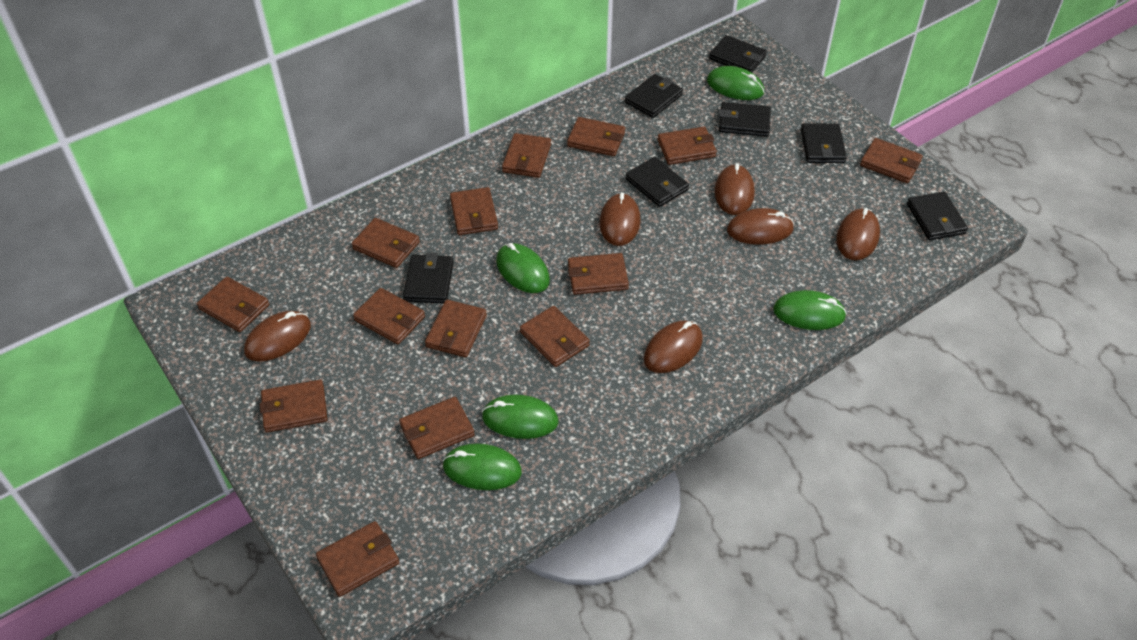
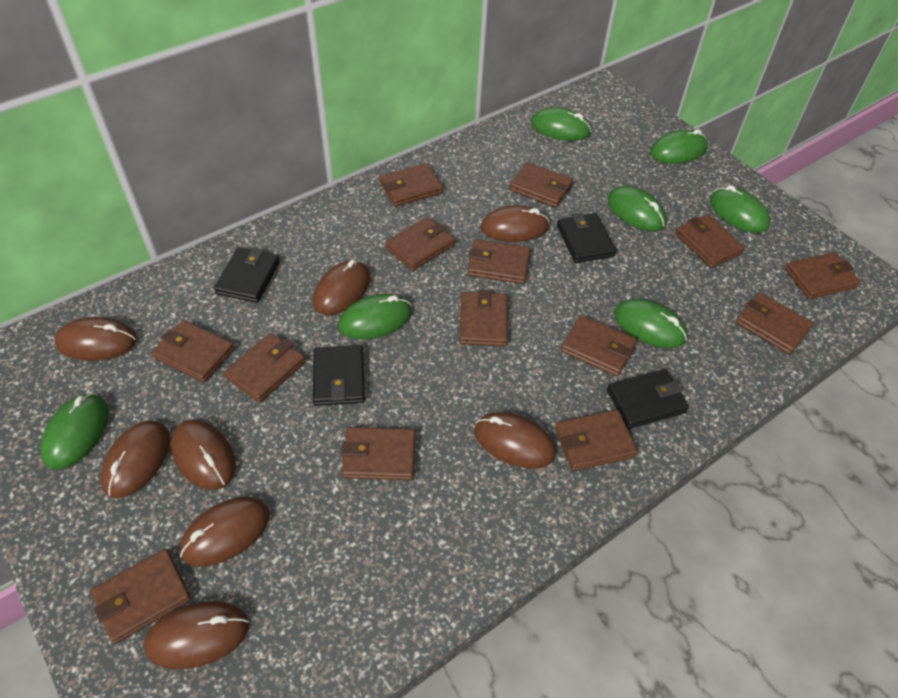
black wallet: 7 -> 4
brown mouse: 6 -> 8
green mouse: 5 -> 7

